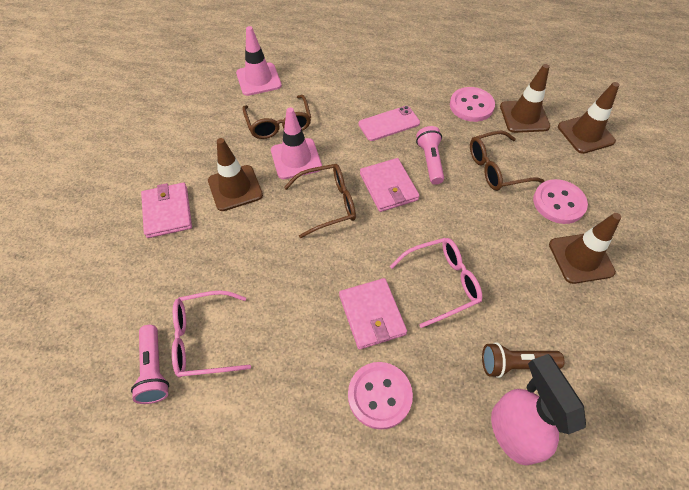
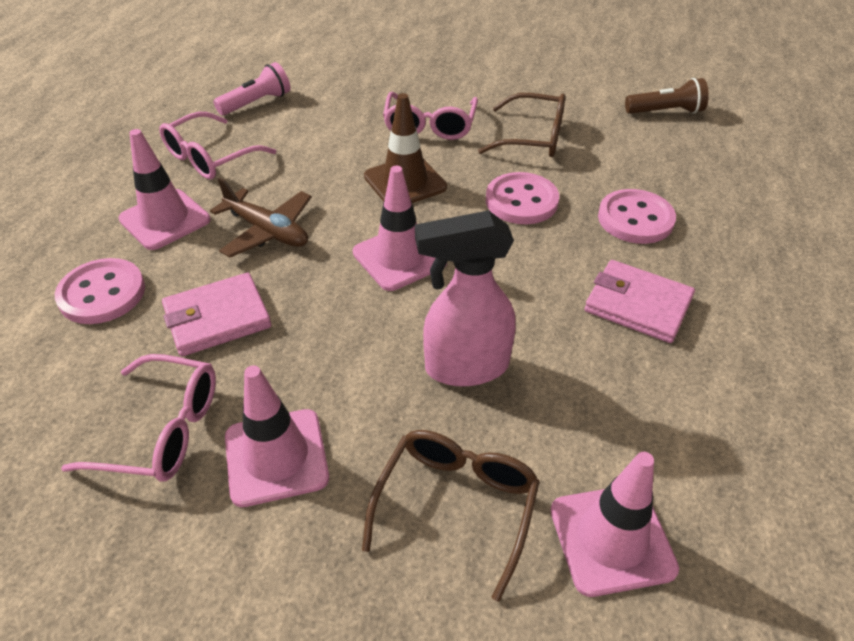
brown glasses: 3 -> 2
brown plane: 0 -> 1
brown traffic cone: 4 -> 1
pink flashlight: 2 -> 1
pink glasses: 2 -> 3
pink phone: 1 -> 0
pink traffic cone: 2 -> 4
pink wallet: 3 -> 2

